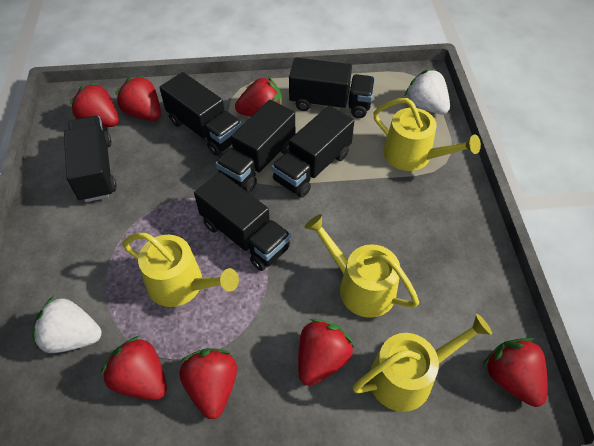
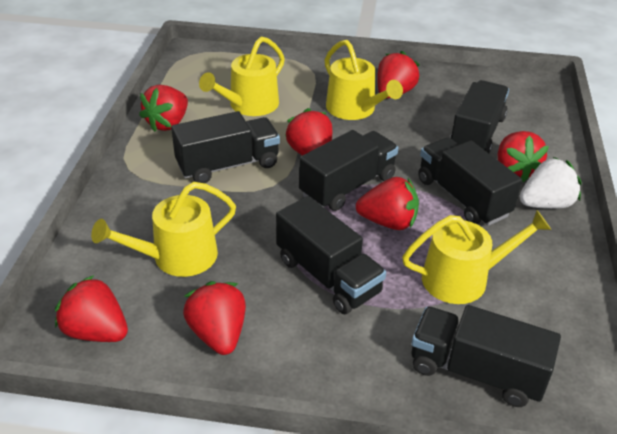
white strawberry: 2 -> 1

